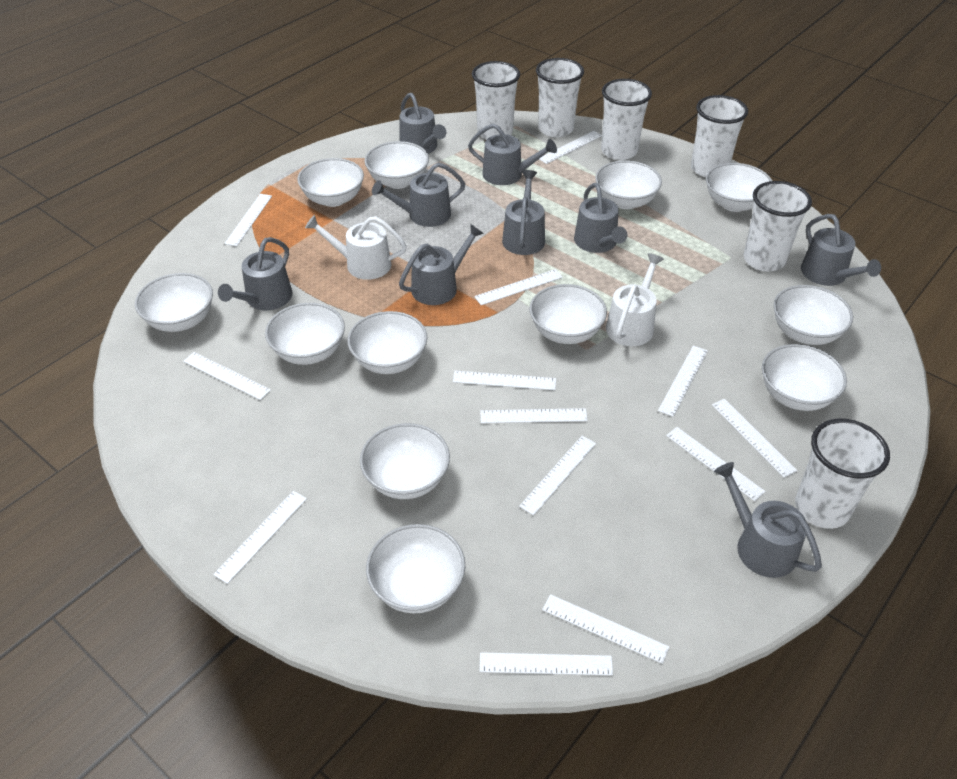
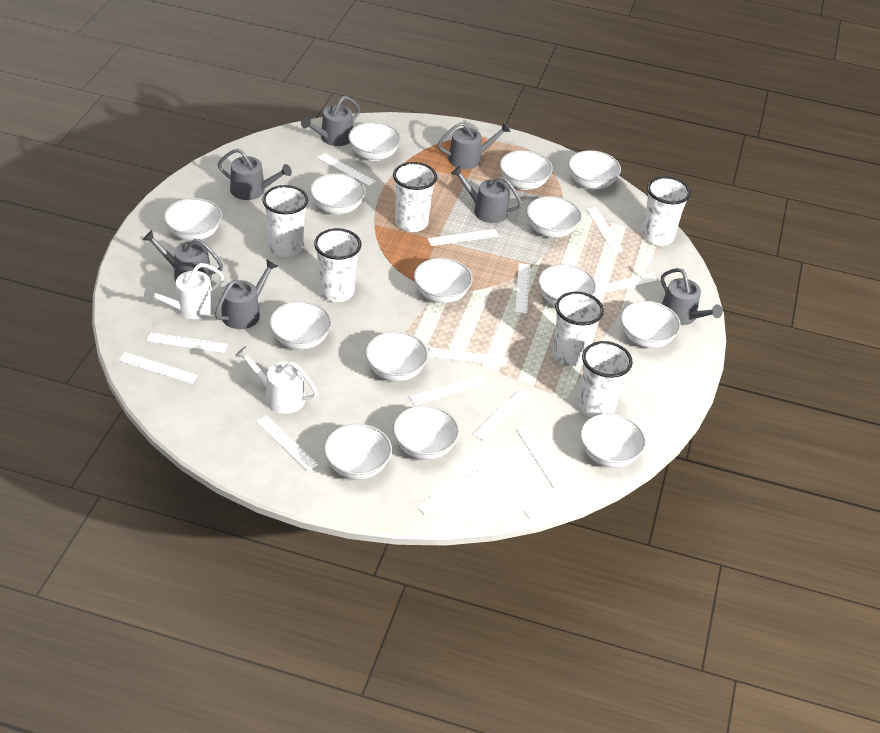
grey watering can: 9 -> 7
white bowl: 12 -> 14
white ruler: 13 -> 14

